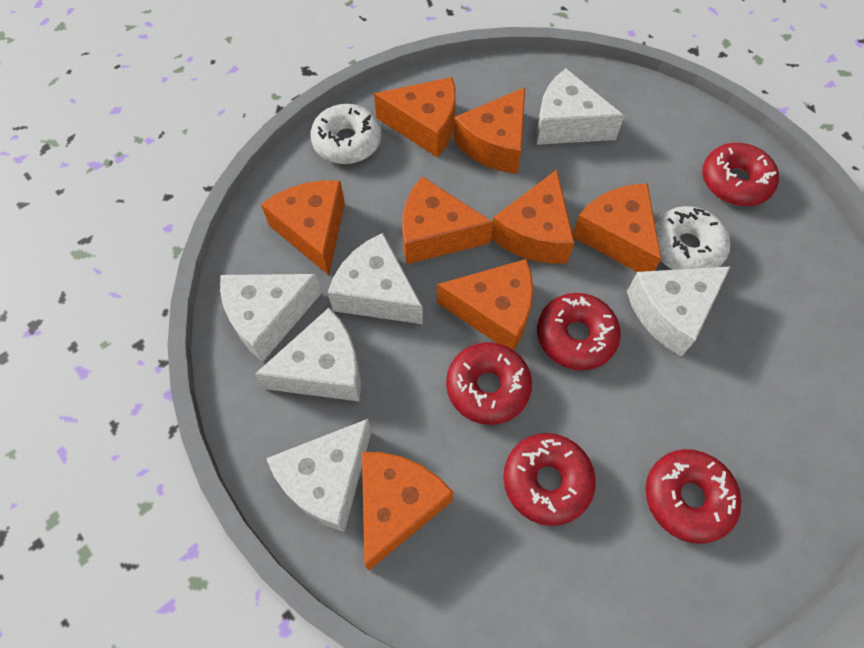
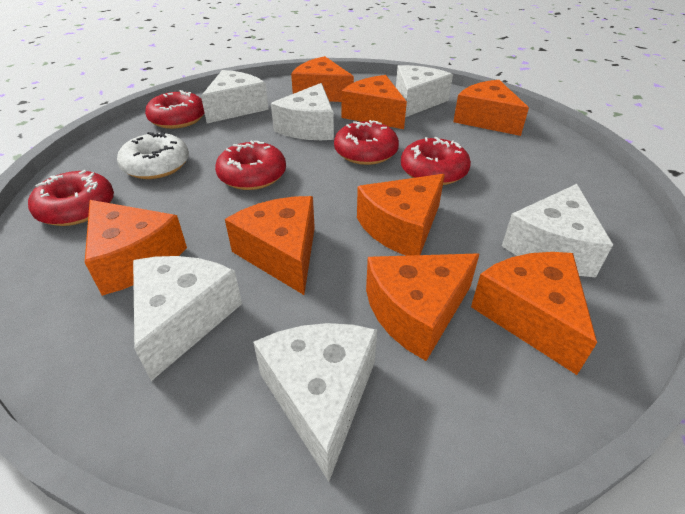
white donut: 2 -> 1

